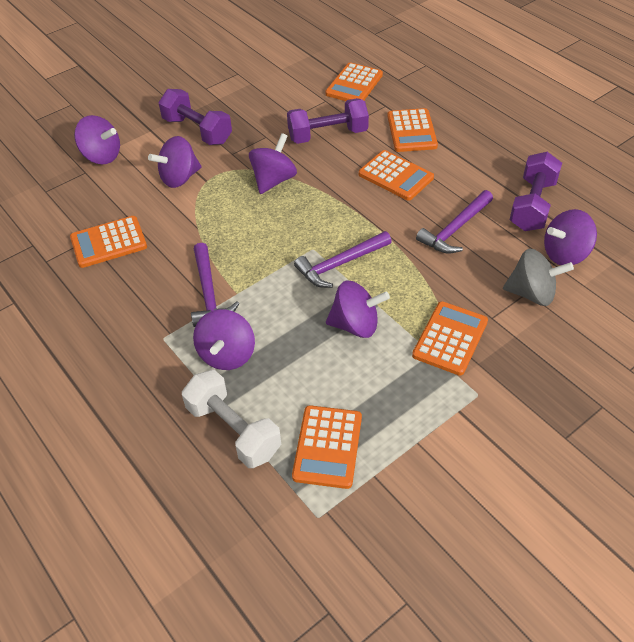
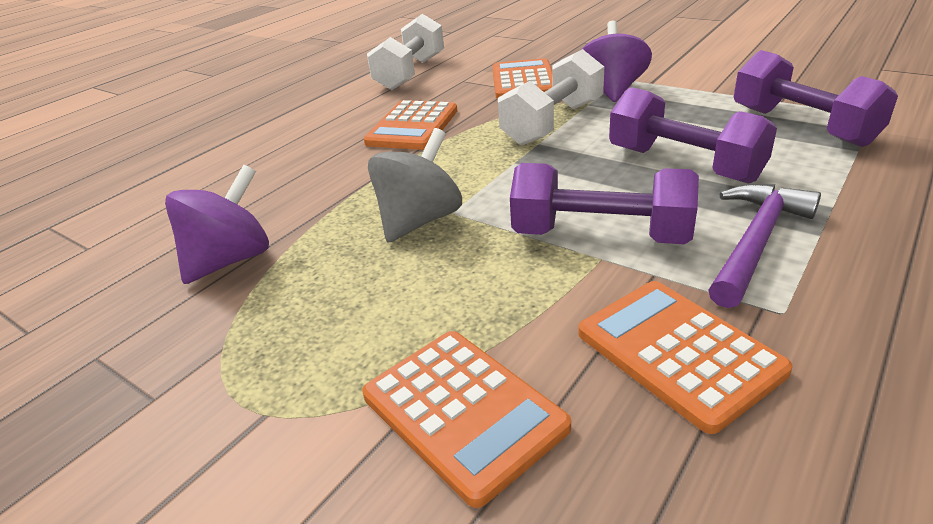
orange calculator: 6 -> 4
purple hammer: 3 -> 1
purple spinning top: 6 -> 2
white dumbbell: 1 -> 2

